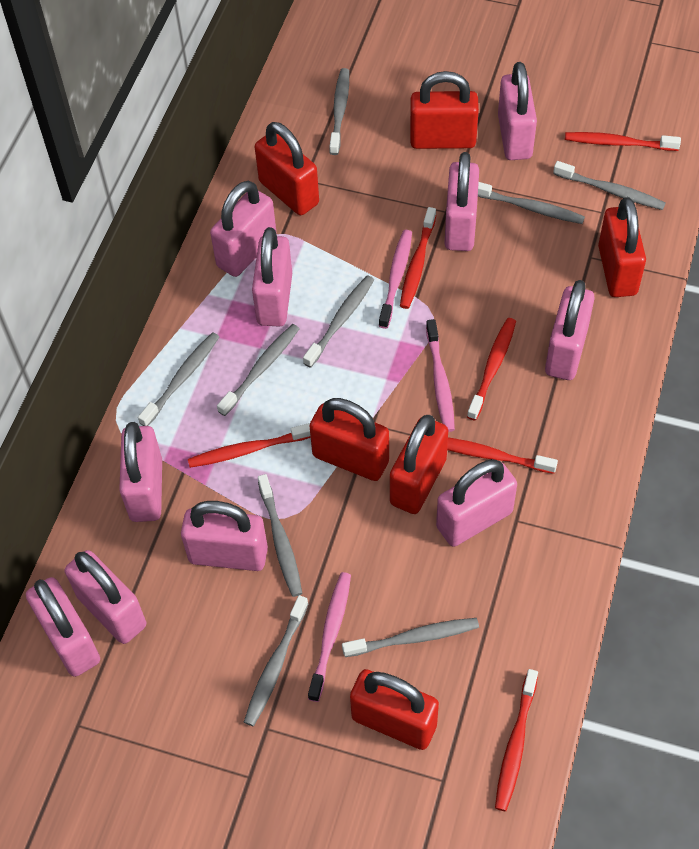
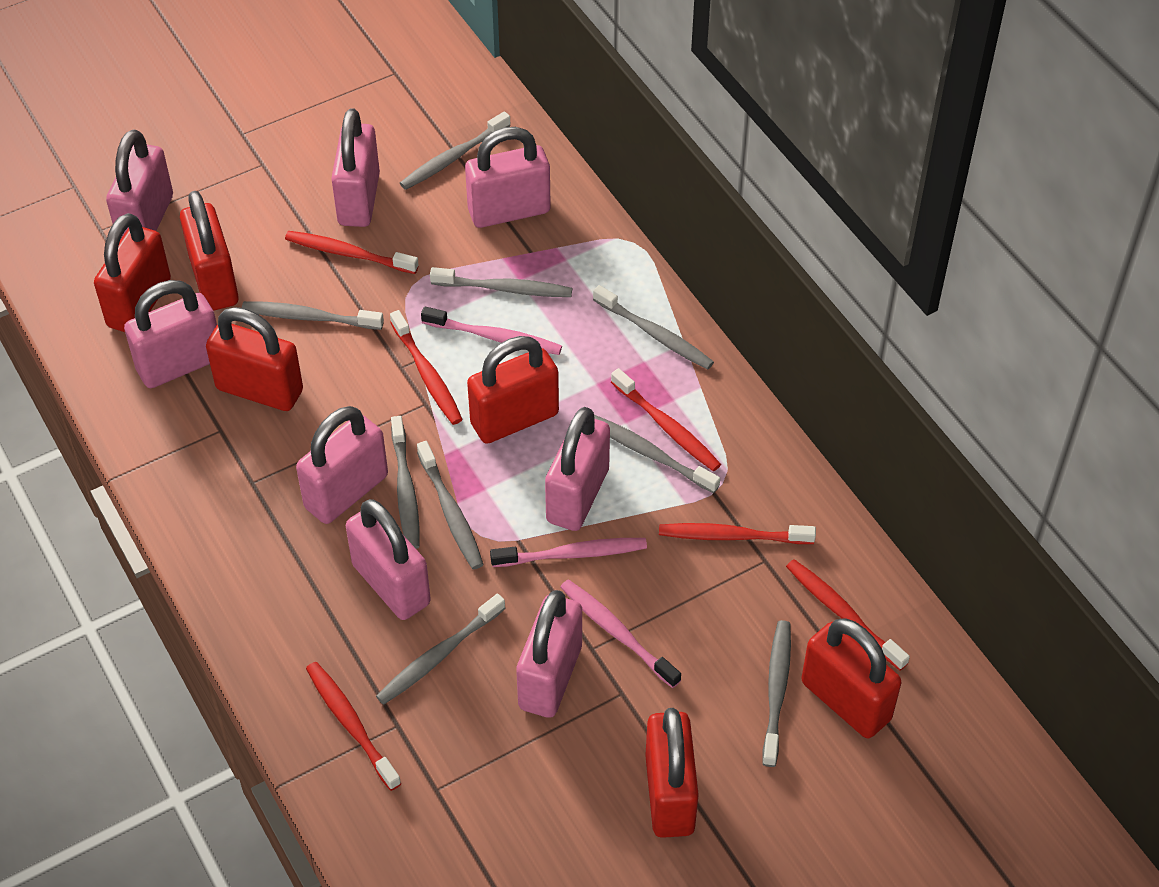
pink padlock: 10 -> 8

